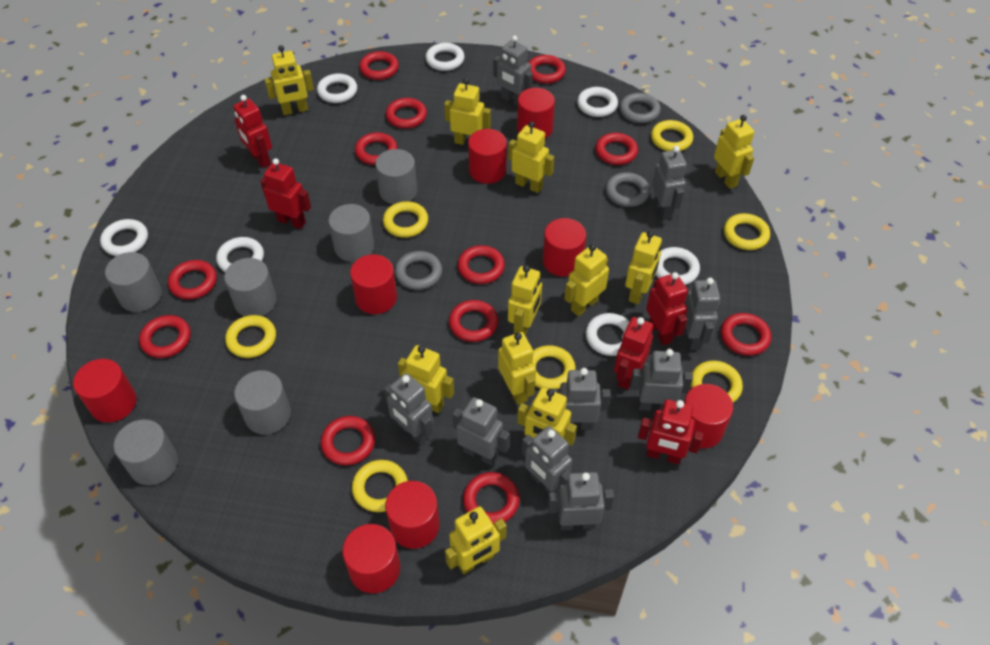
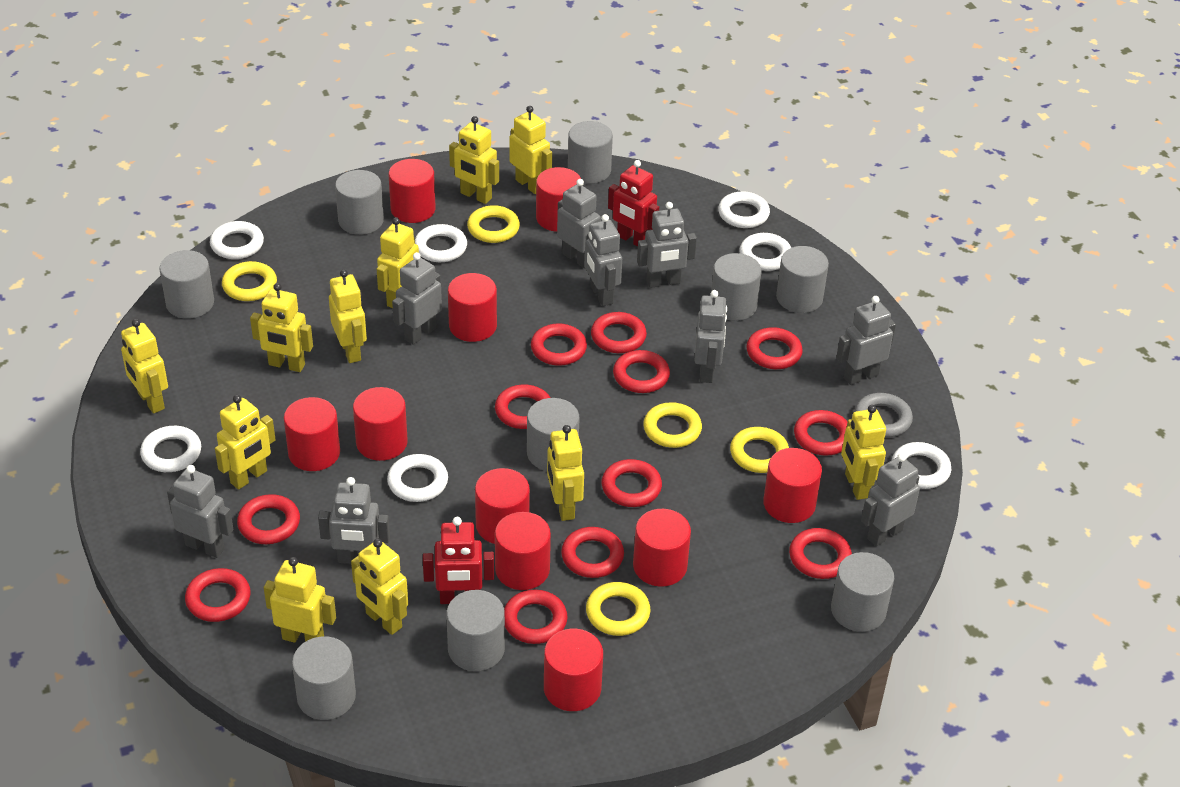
grey cylinder: 6 -> 9
grey ring: 3 -> 1
red cylinder: 8 -> 10
red robot: 5 -> 2
yellow ring: 7 -> 5

